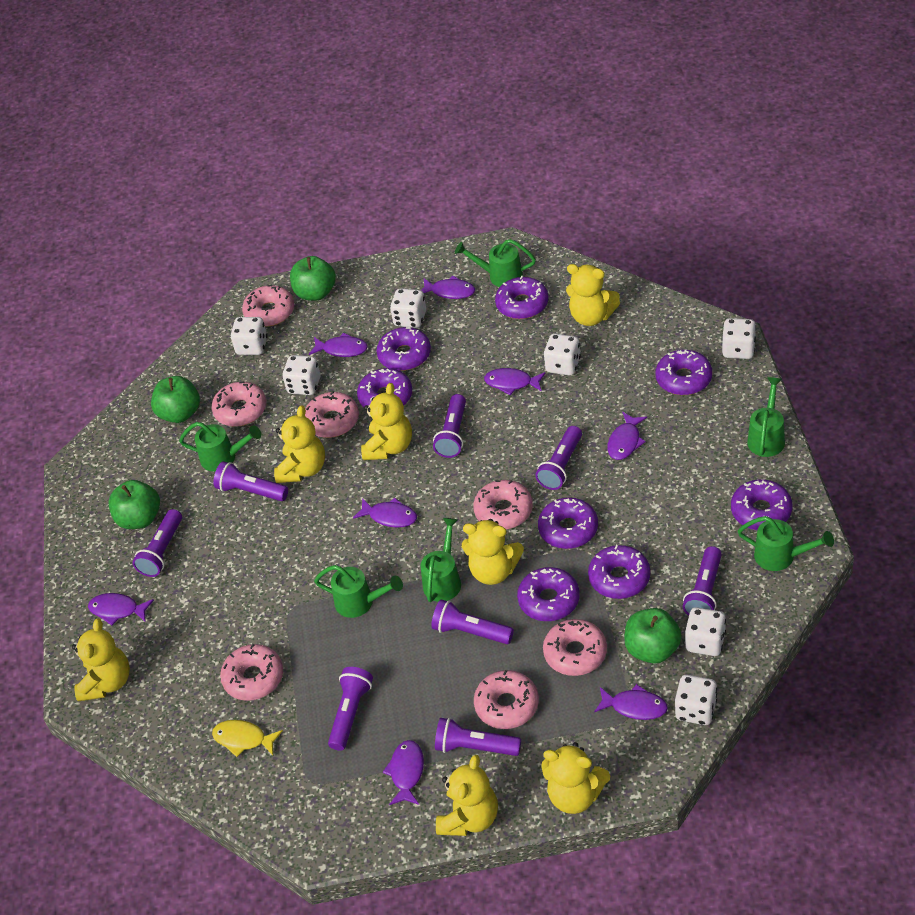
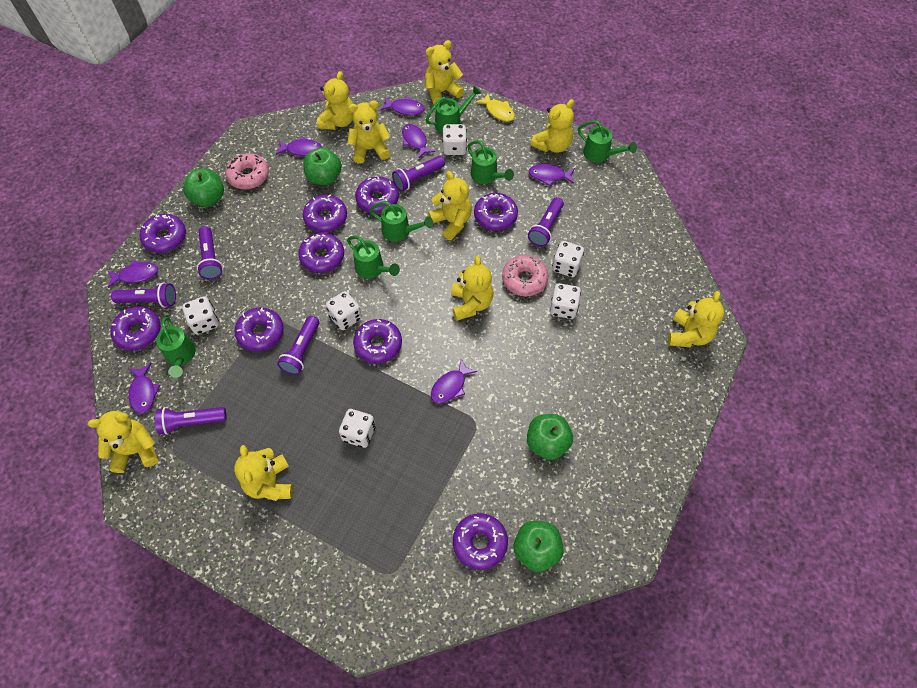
pink donut: 7 -> 2
purple donut: 8 -> 9
purple fish: 8 -> 7
purple flashlight: 8 -> 6
white dice: 7 -> 6
yellow teddy bear: 7 -> 9

